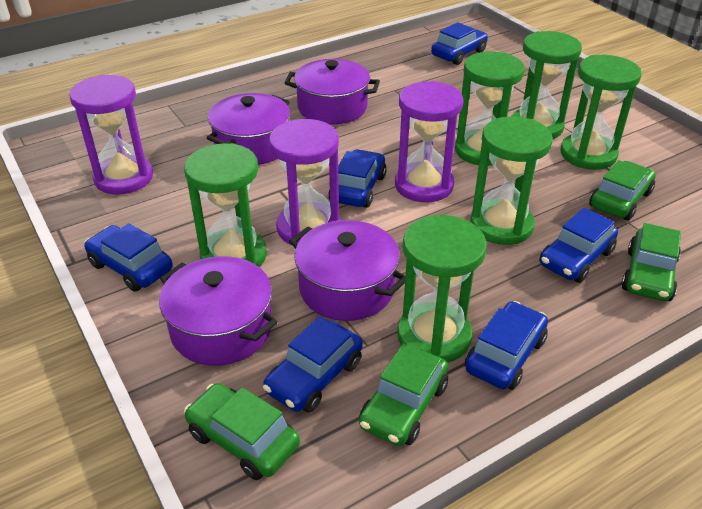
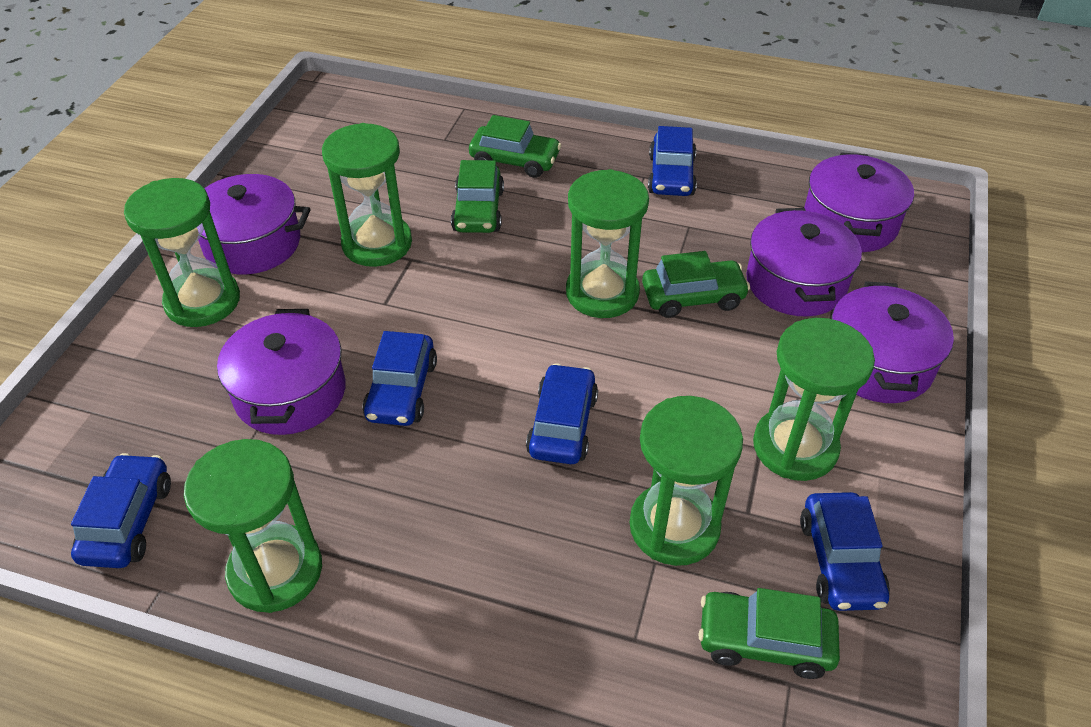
blue car: 6 -> 5
purple hourglass: 3 -> 0
purple pot: 4 -> 5

